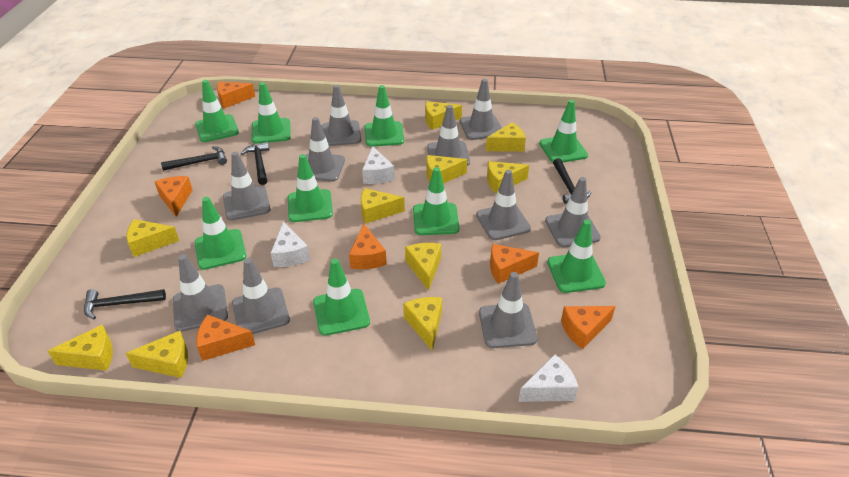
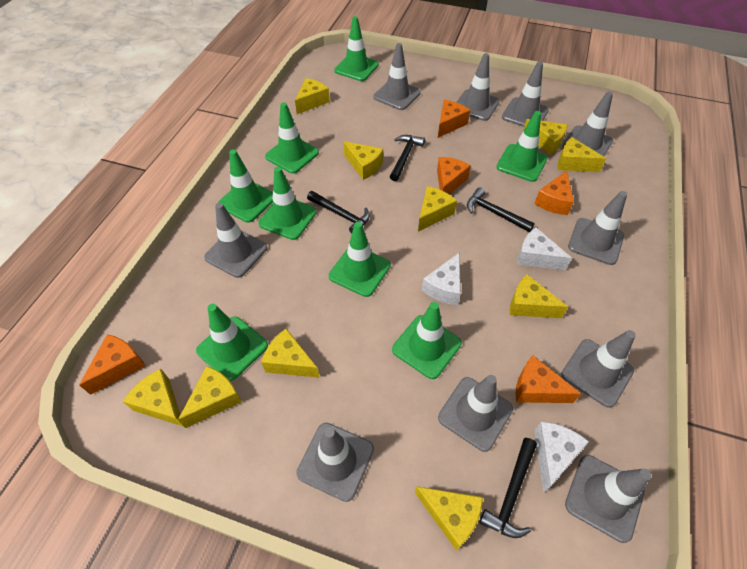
green traffic cone: 9 -> 8
orange cheese: 6 -> 5

